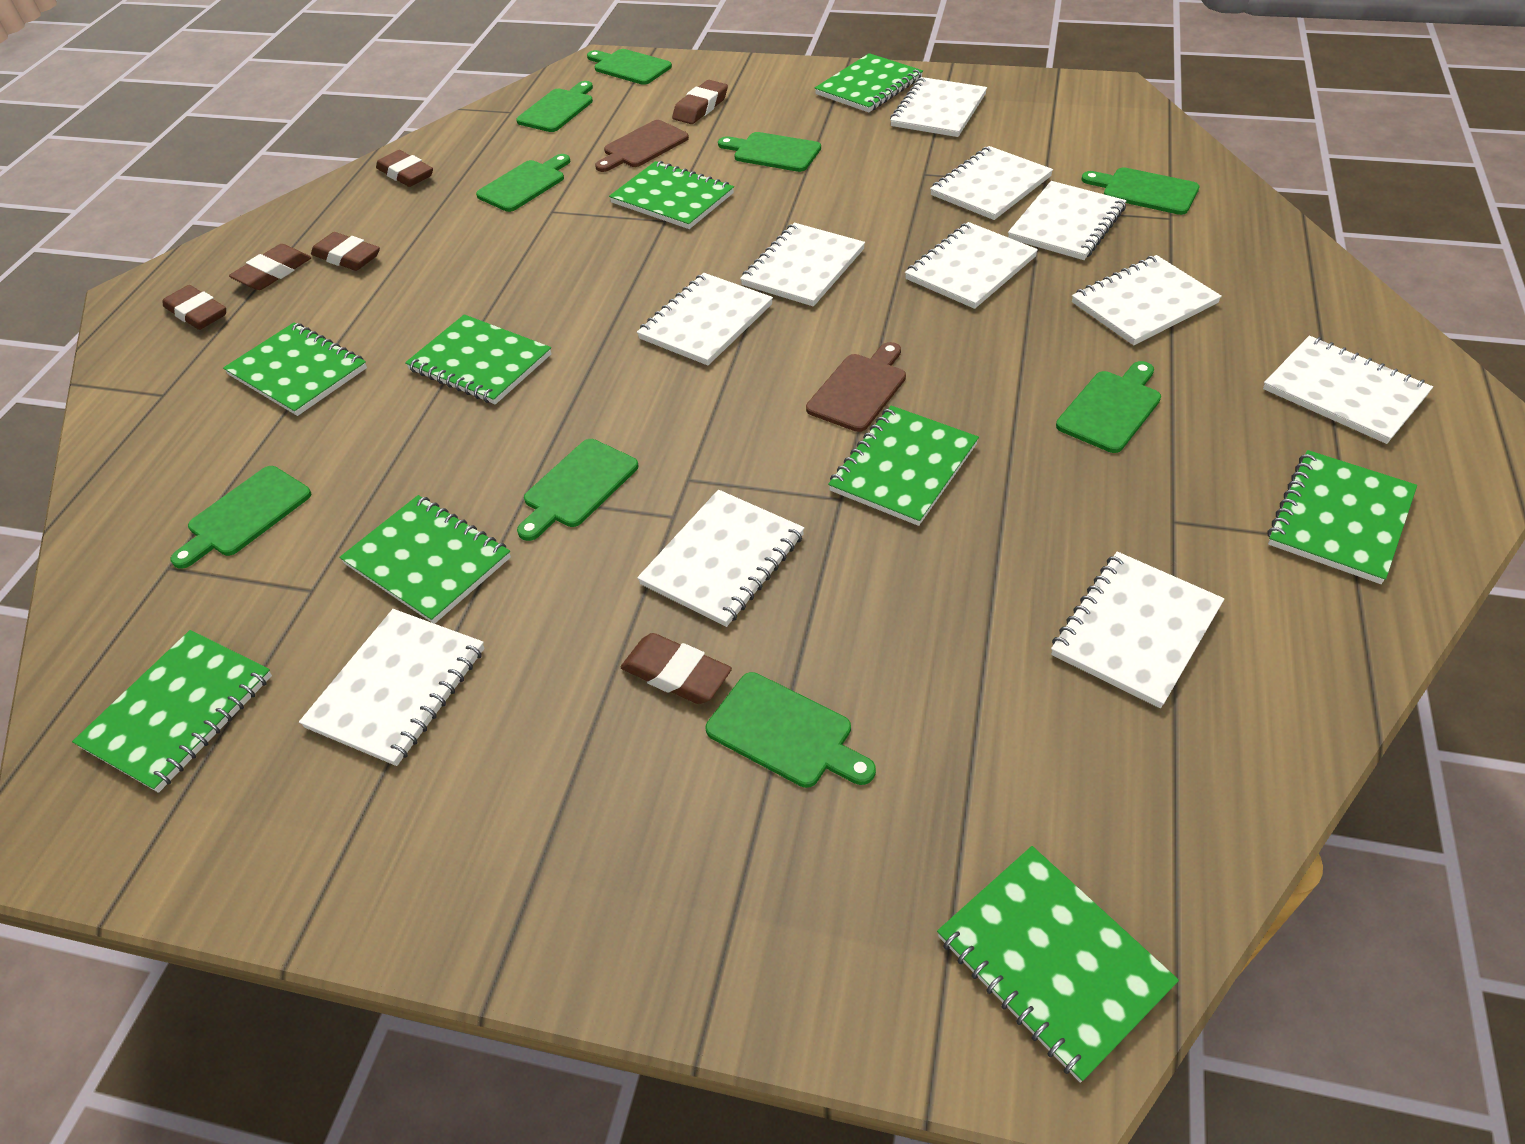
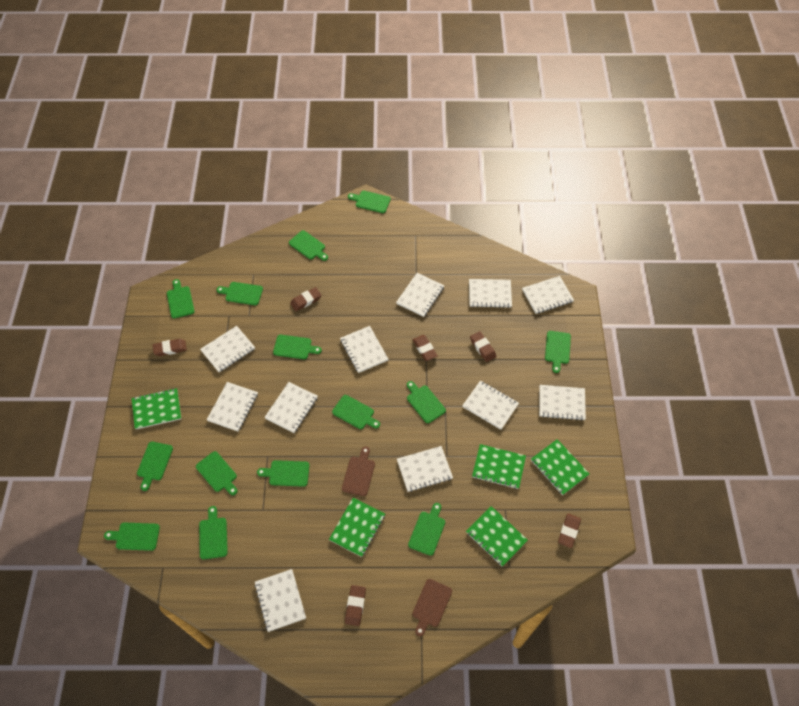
green cutting board: 9 -> 14
green notebook: 9 -> 5

